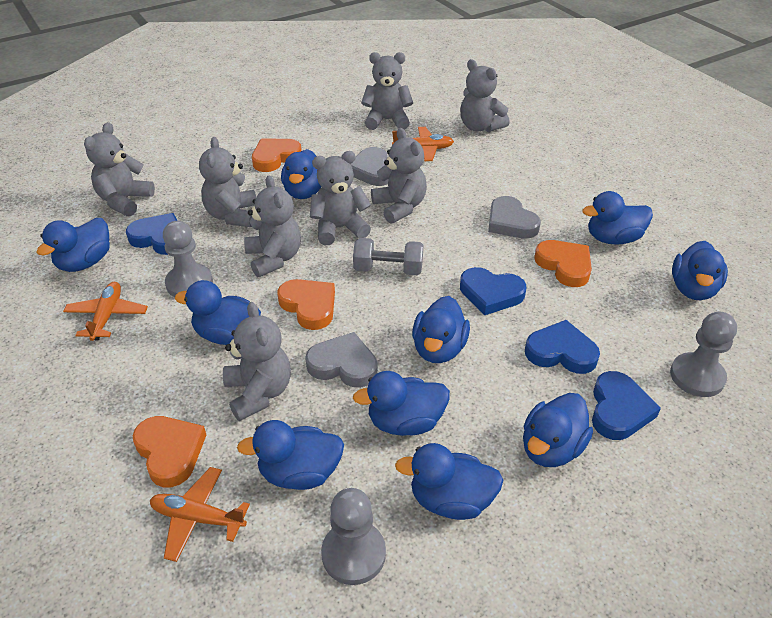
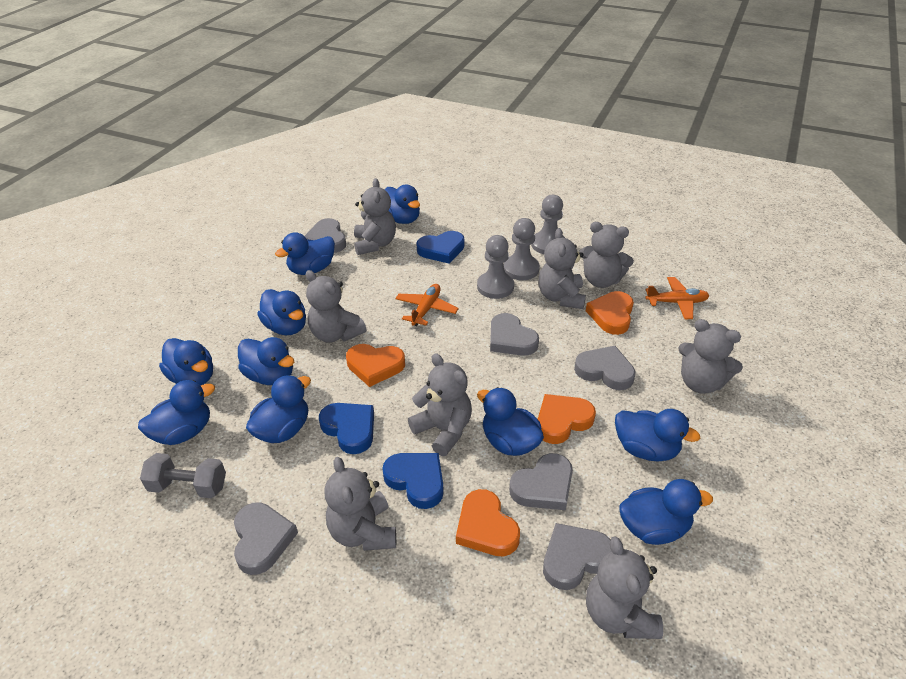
blue heart: 4 -> 3
grey heart: 3 -> 6
orange plane: 3 -> 2

